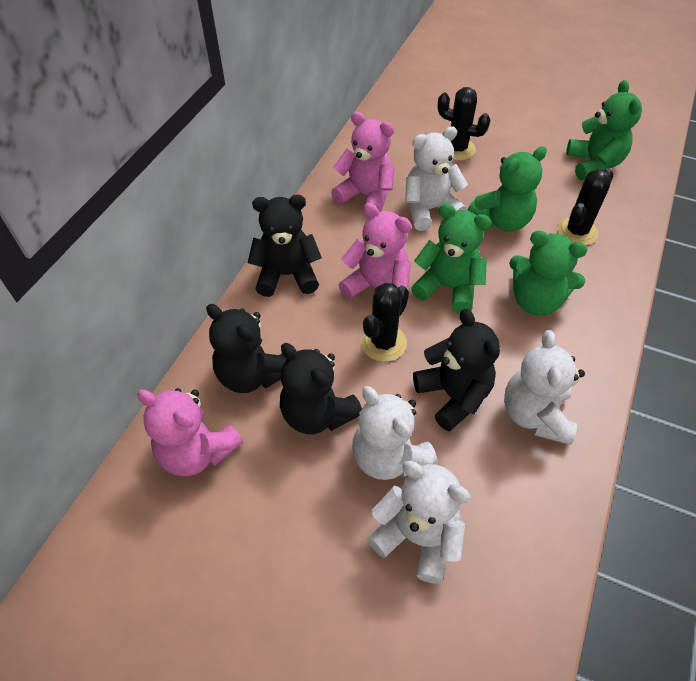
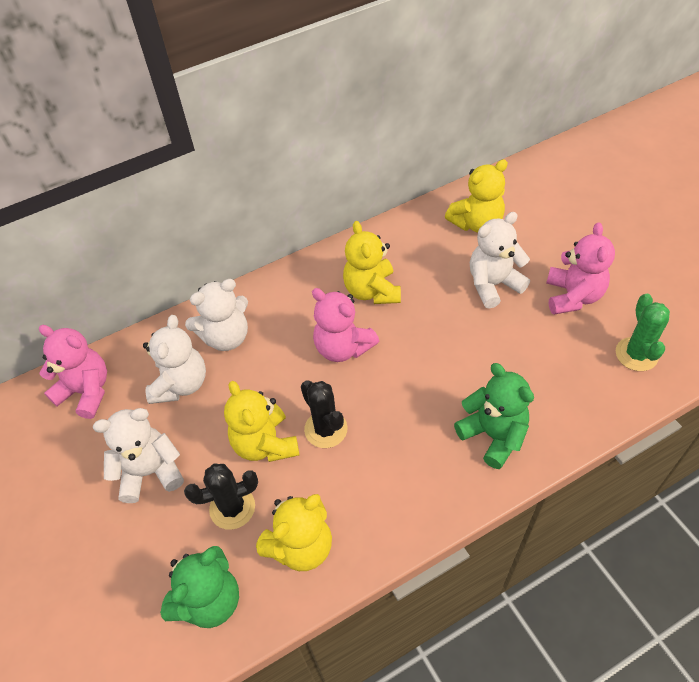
black cactus: 3 -> 2
black teddy bear: 4 -> 0
green cactus: 0 -> 1
green teddy bear: 4 -> 2
yellow teddy bear: 0 -> 4

